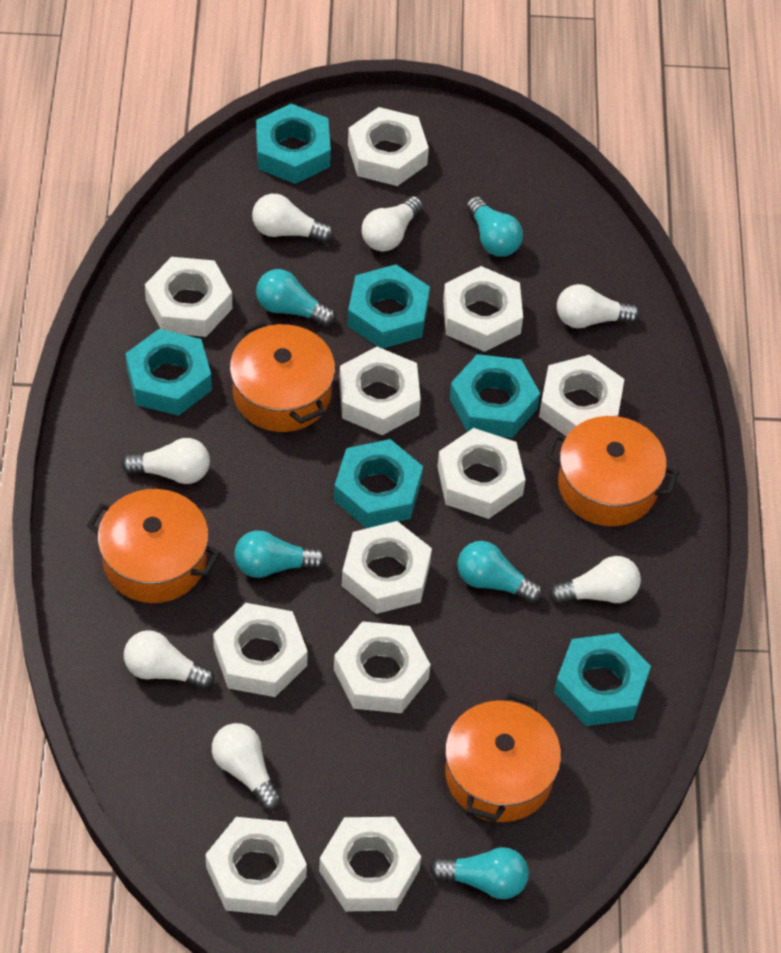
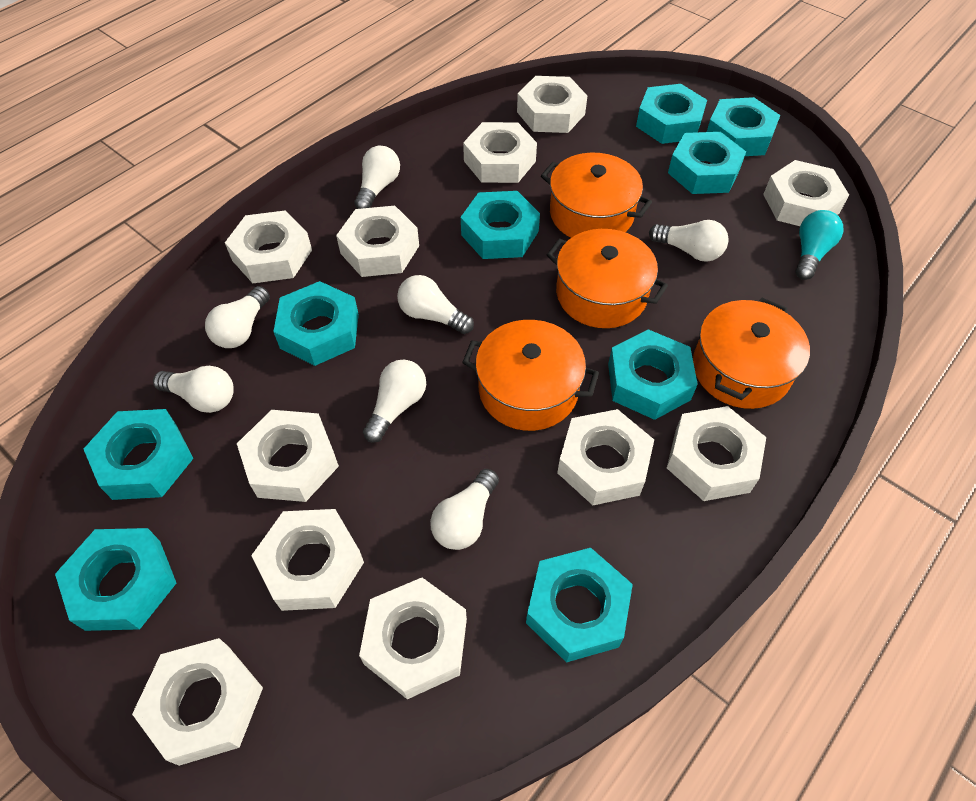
turquoise light bulb: 5 -> 1
turquoise nut: 6 -> 9

